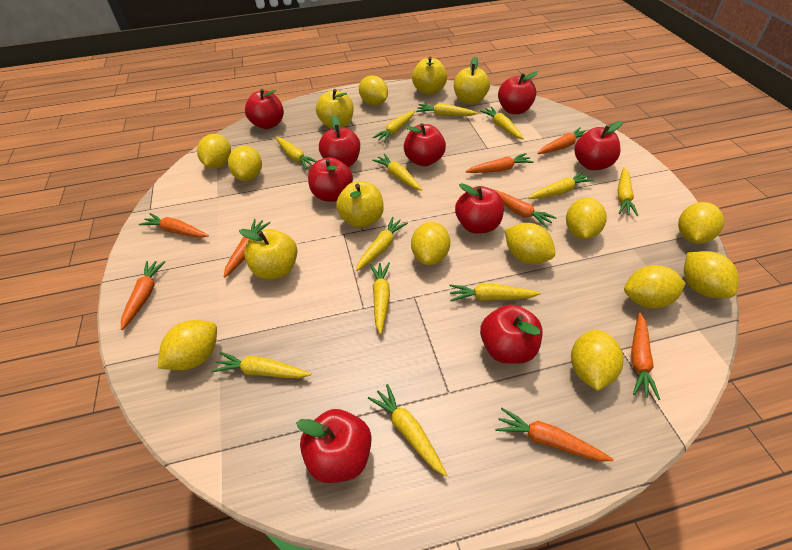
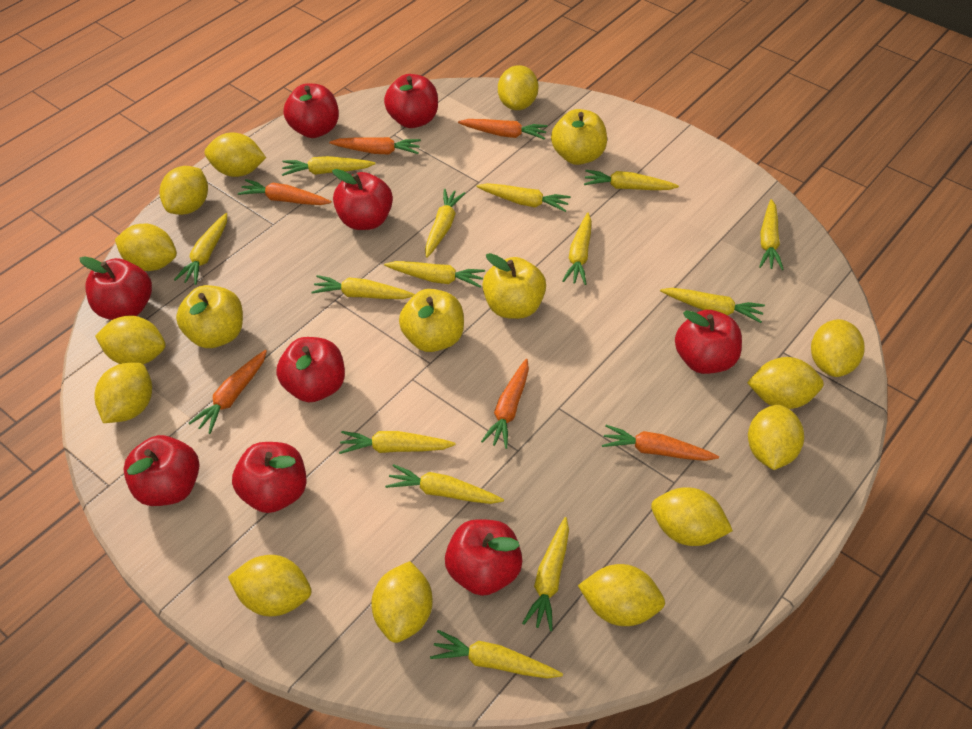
orange carrot: 8 -> 6
yellow apple: 5 -> 4
yellow carrot: 12 -> 14
yellow lemon: 11 -> 13

